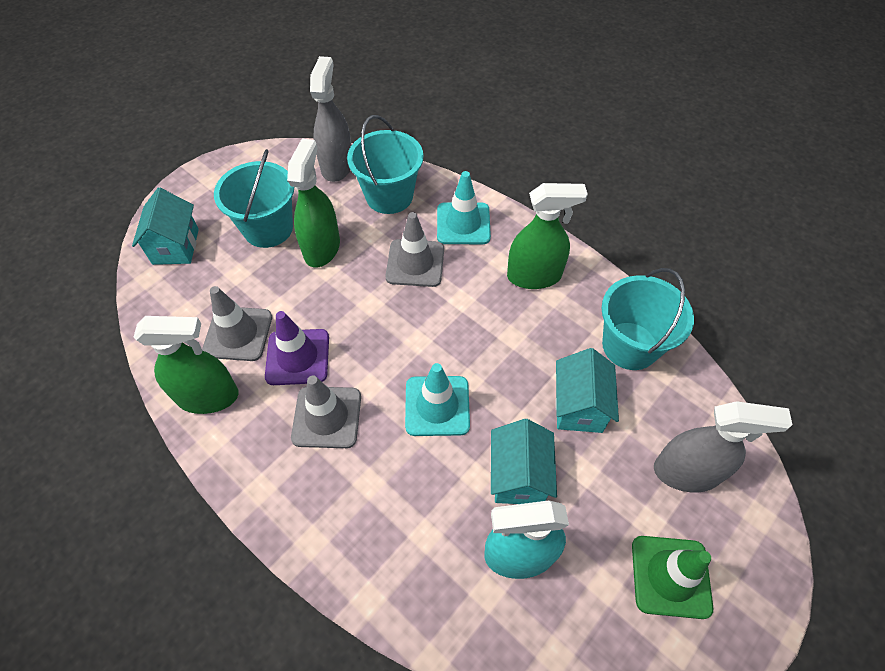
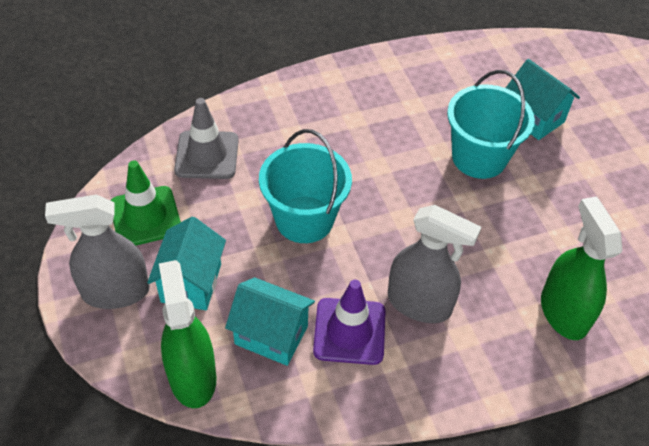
green spray bottle: 3 -> 2
grey traffic cone: 3 -> 1
turquoise bucket: 3 -> 2
turquoise spray bottle: 1 -> 0
turquoise traffic cone: 2 -> 0

